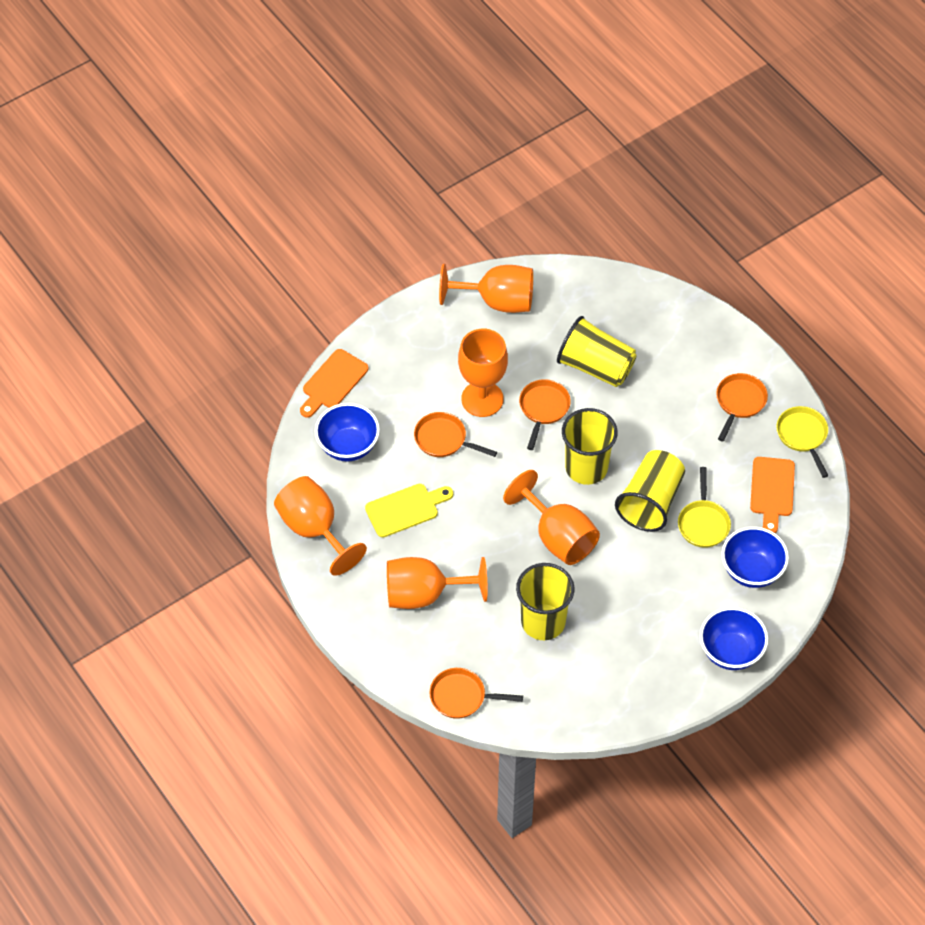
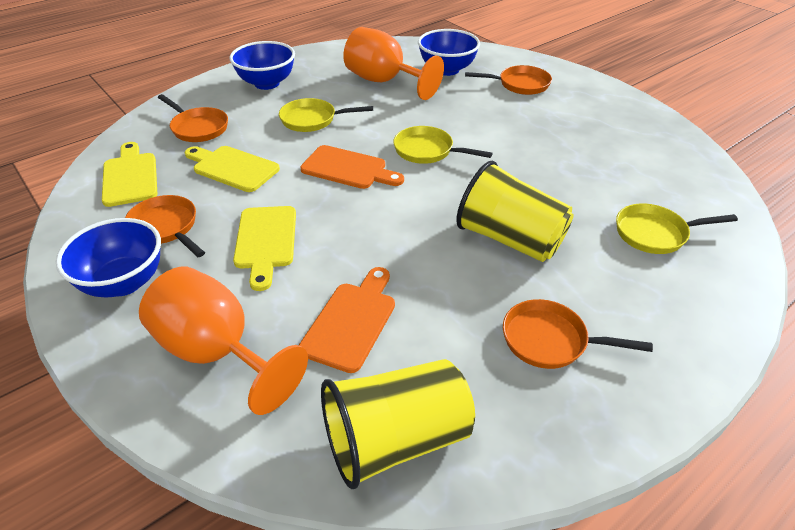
orange goblet: 5 -> 2
yellow cup: 4 -> 2
yellow cutting board: 1 -> 3
yellow pan: 2 -> 3

